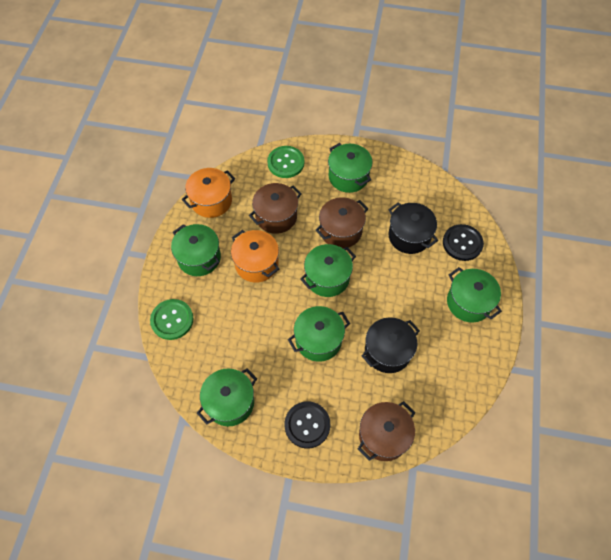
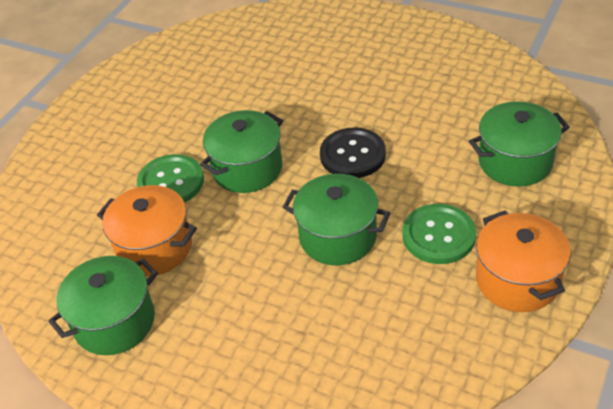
black button: 2 -> 1
black pot: 2 -> 0
brown pot: 3 -> 0
green pot: 6 -> 4

